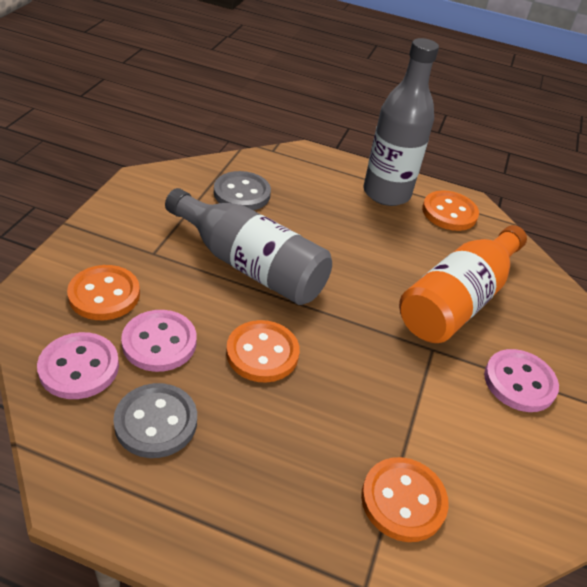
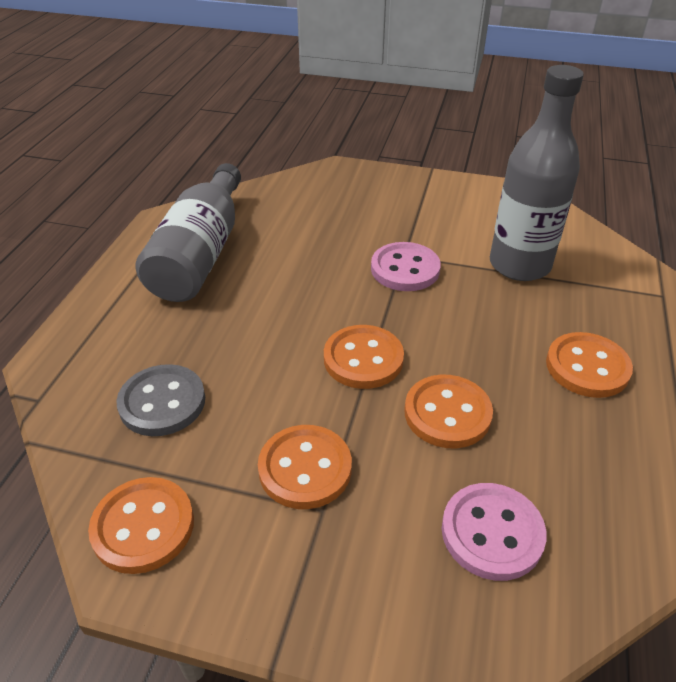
grey button: 2 -> 1
orange bottle: 1 -> 0
orange button: 4 -> 5
pink button: 3 -> 2

